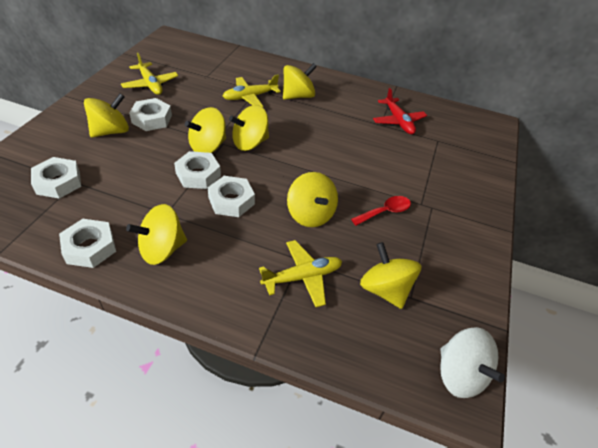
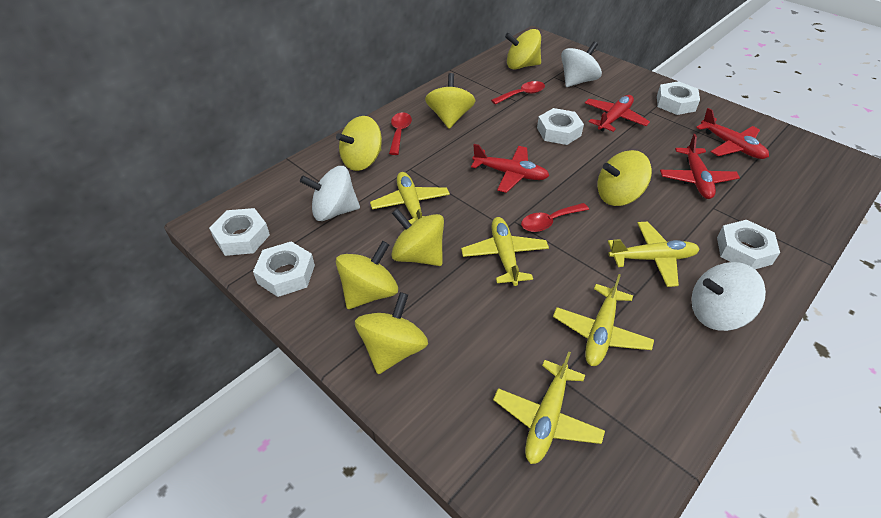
red plane: 1 -> 4
red spoon: 1 -> 3
white spinning top: 1 -> 3
yellow plane: 3 -> 5

